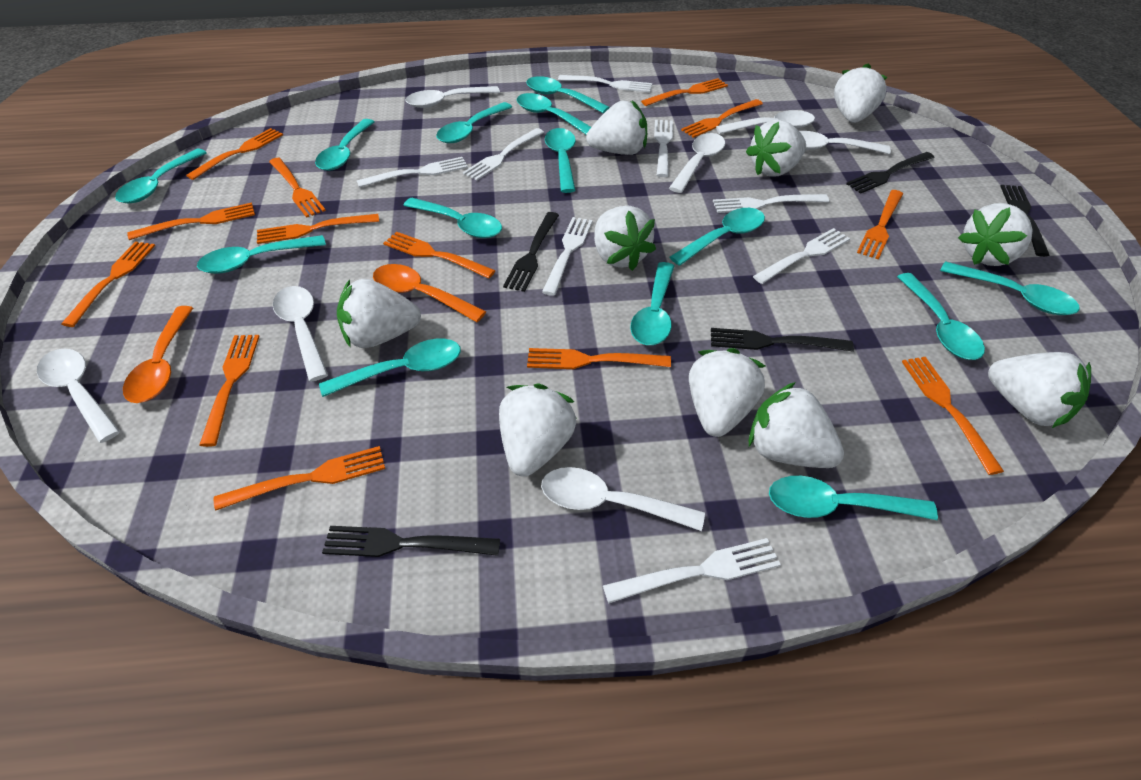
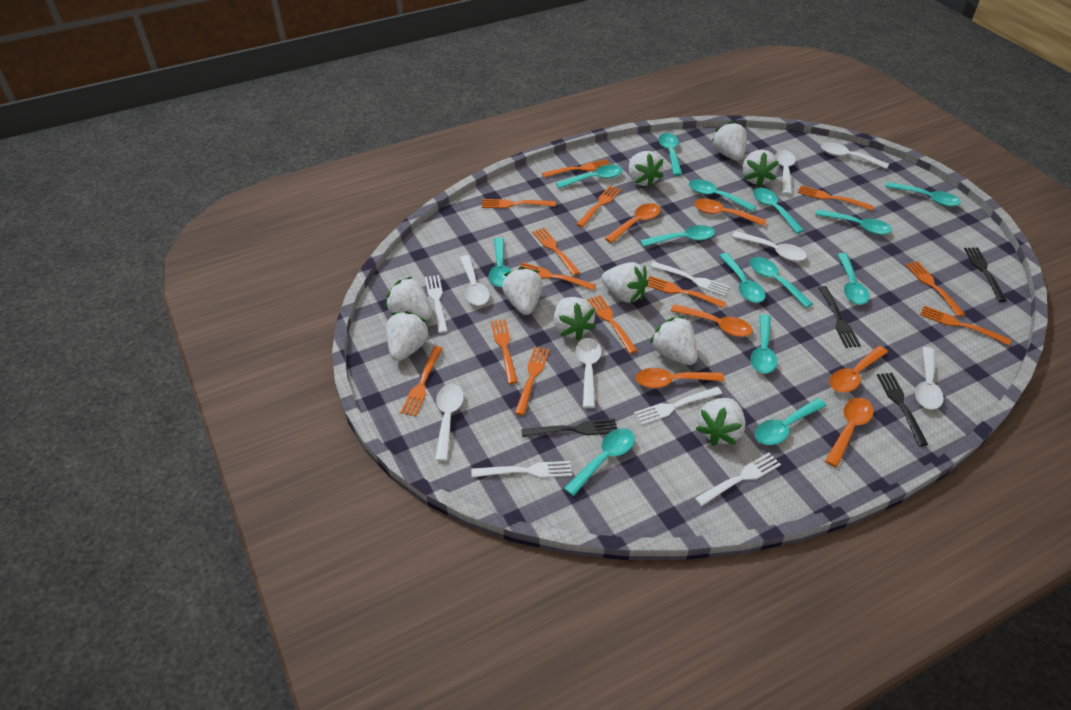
black fork: 5 -> 4
orange spoon: 2 -> 6
white fork: 8 -> 5

